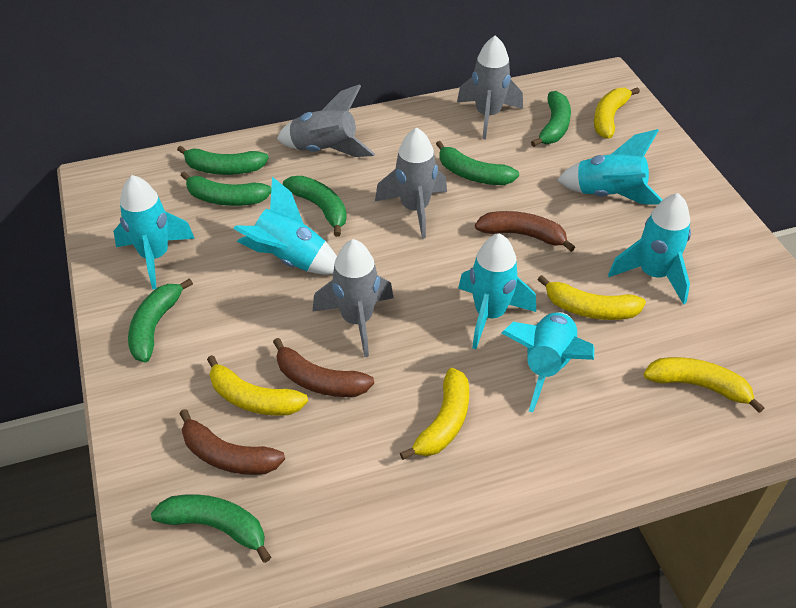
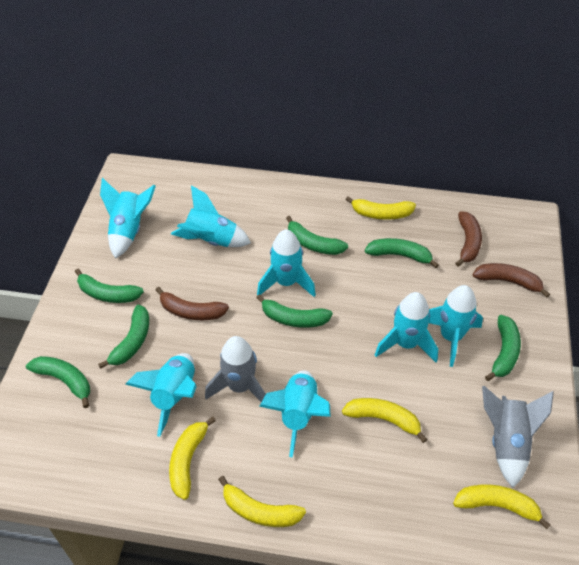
grey rocket: 4 -> 2
turquoise rocket: 6 -> 7

